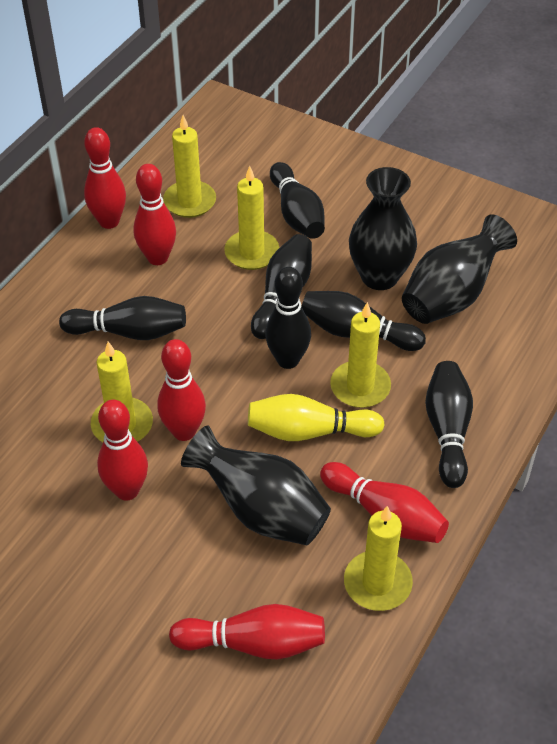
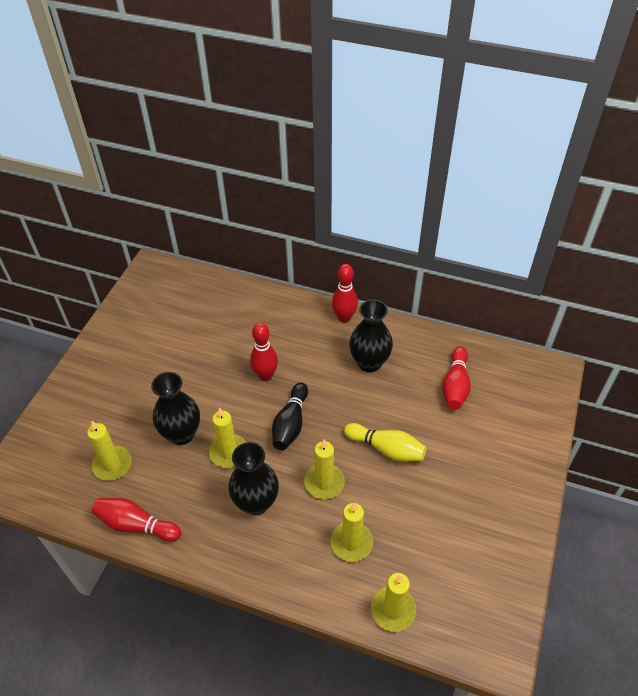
black bowling pin: 6 -> 1
red bowling pin: 6 -> 4

